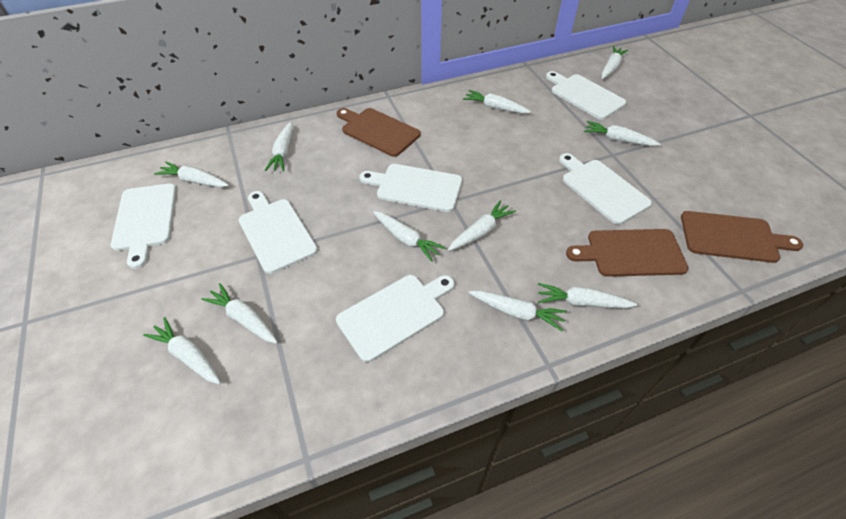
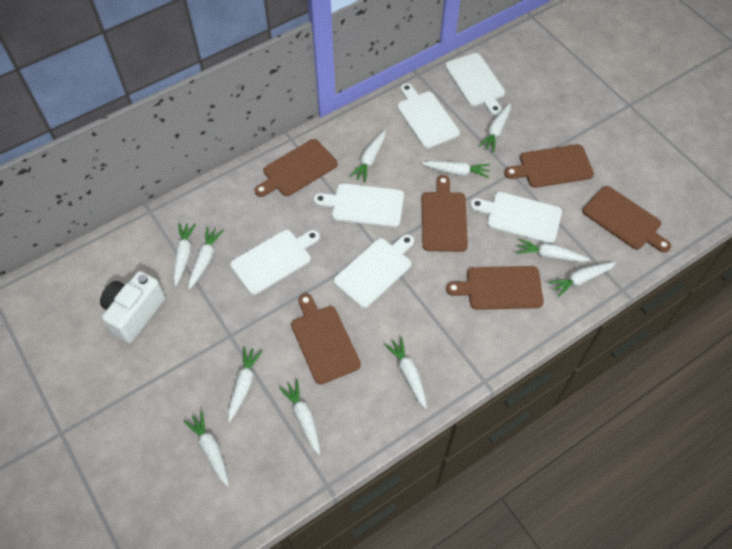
brown cutting board: 3 -> 6
white camera: 0 -> 1

